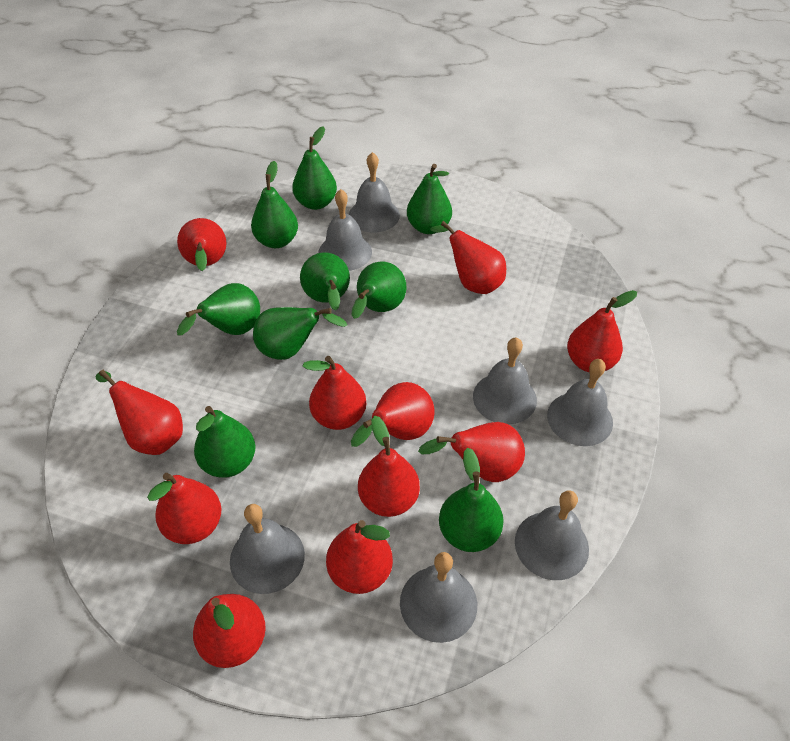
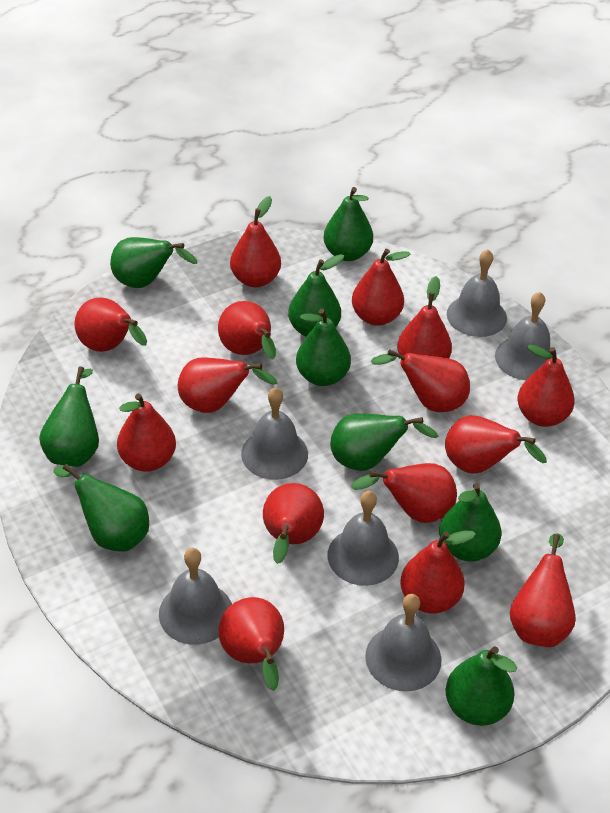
grey bell: 7 -> 6
red pear: 11 -> 15

